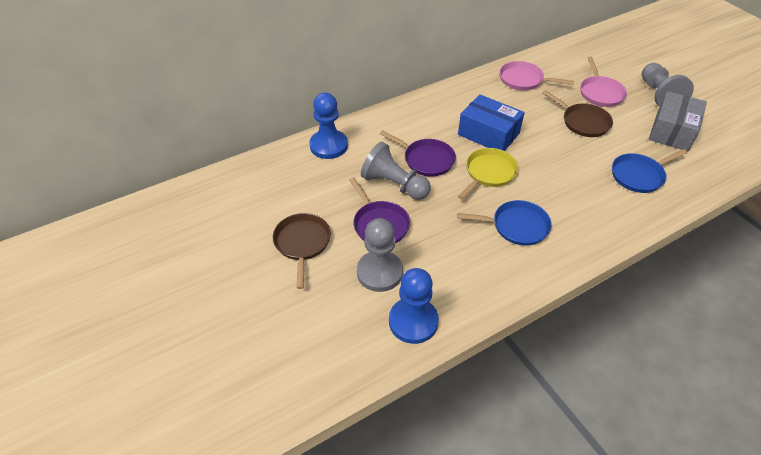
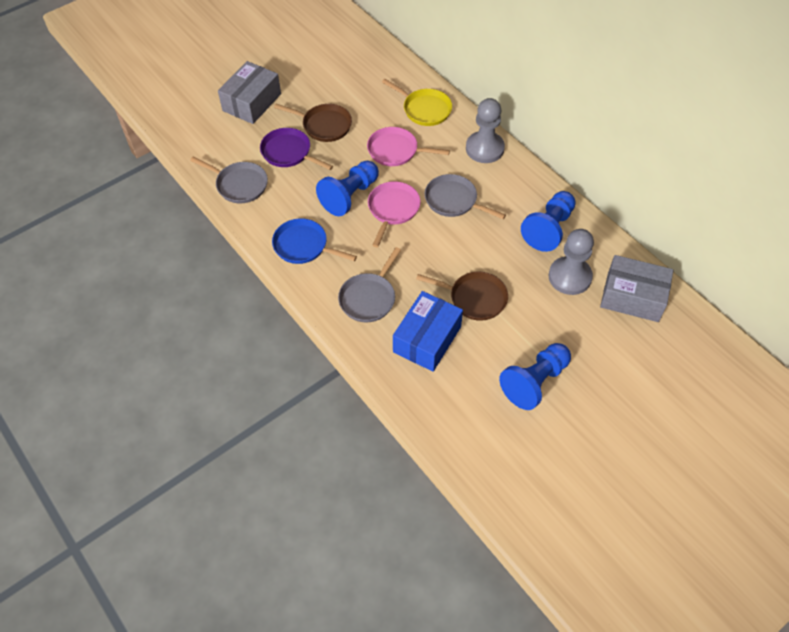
blue pan: 2 -> 1
blue pawn: 2 -> 3
grey box: 1 -> 2
grey pan: 0 -> 3
grey pawn: 3 -> 2
purple pan: 2 -> 1

